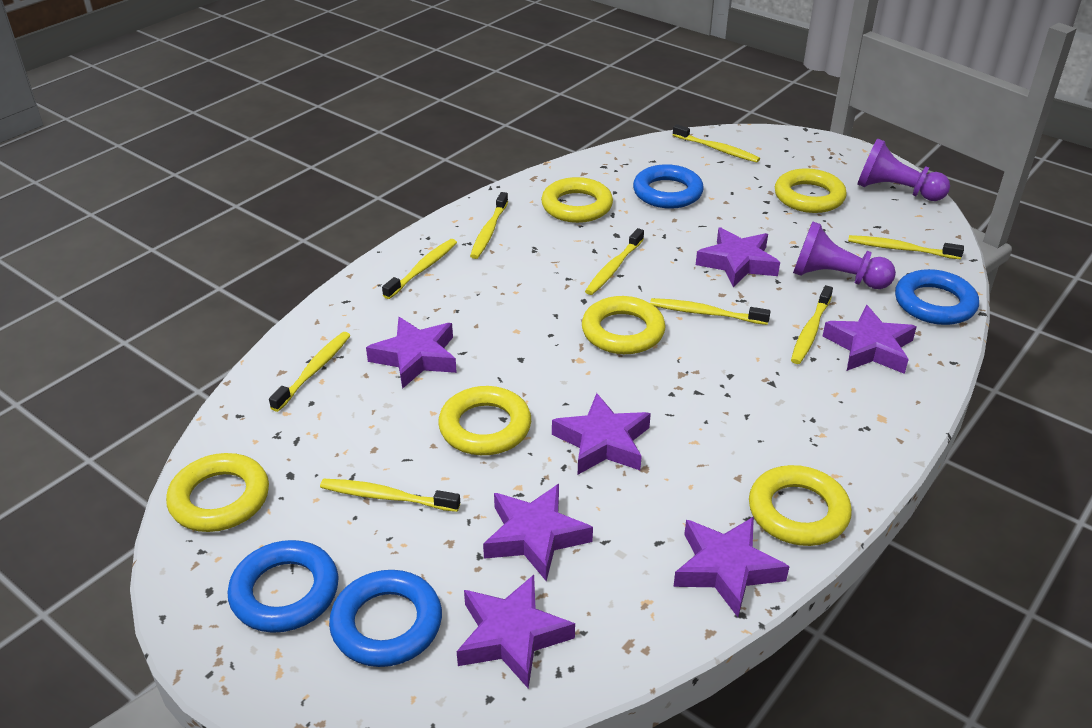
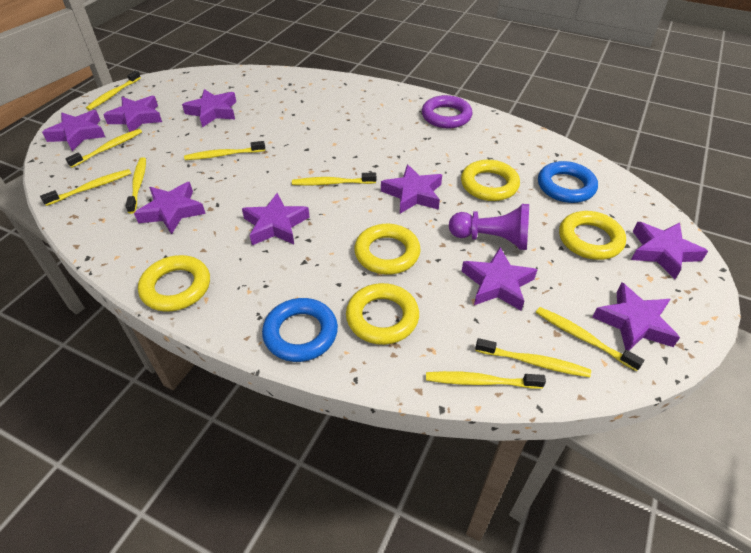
blue ring: 4 -> 2
purple pawn: 2 -> 1
purple ring: 0 -> 1
purple star: 7 -> 9
yellow ring: 6 -> 5

